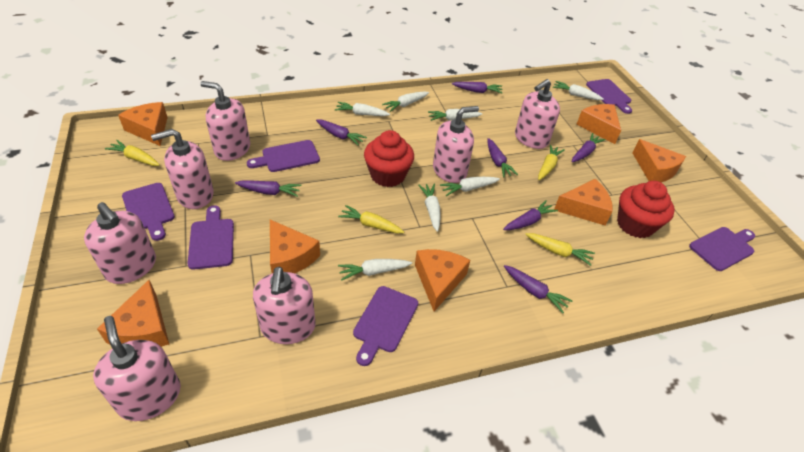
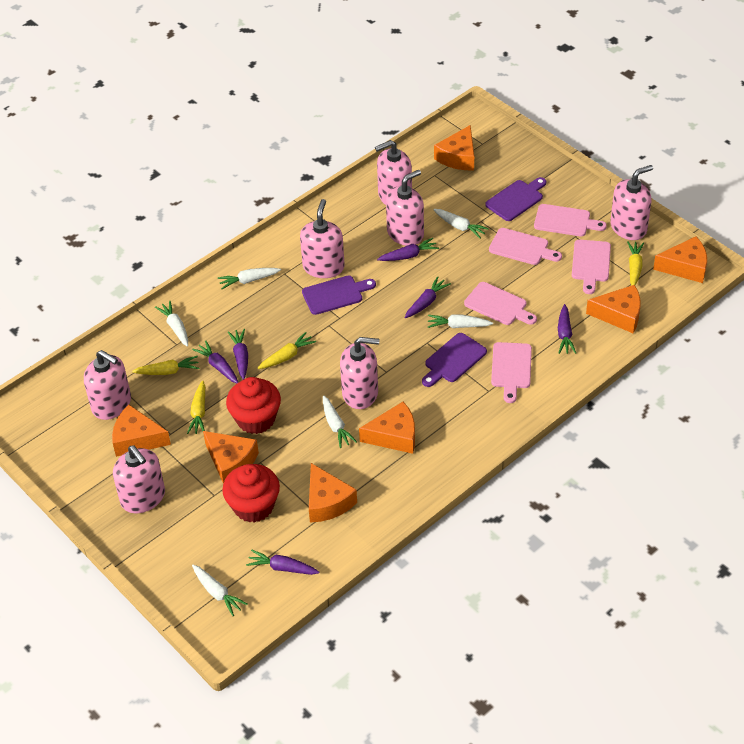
pink cutting board: 0 -> 5
purple carrot: 7 -> 6
purple cutting board: 6 -> 3
white carrot: 7 -> 6

